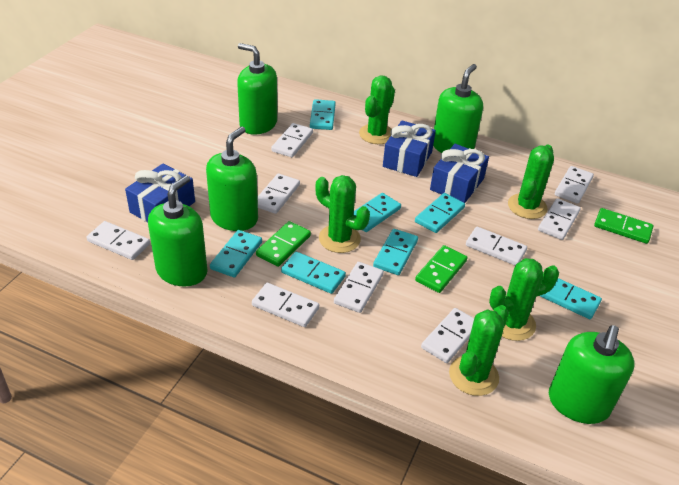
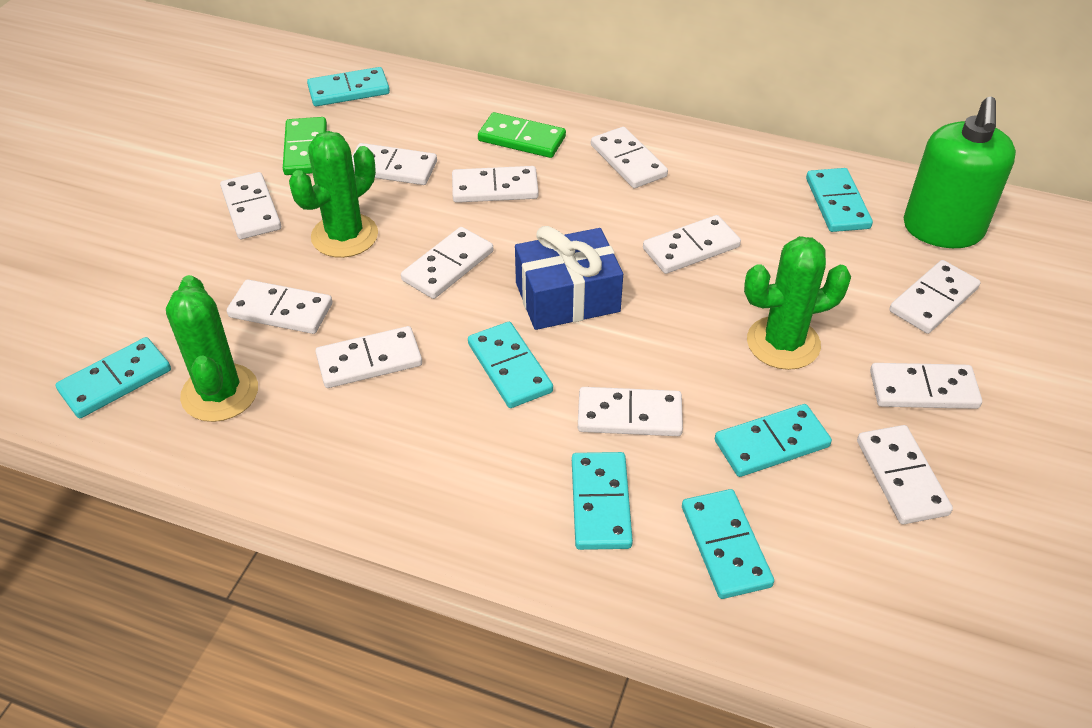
blue gift: 3 -> 1
green cactus: 5 -> 3
green domino: 3 -> 2
green soap dispenser: 5 -> 1
white domino: 9 -> 12

